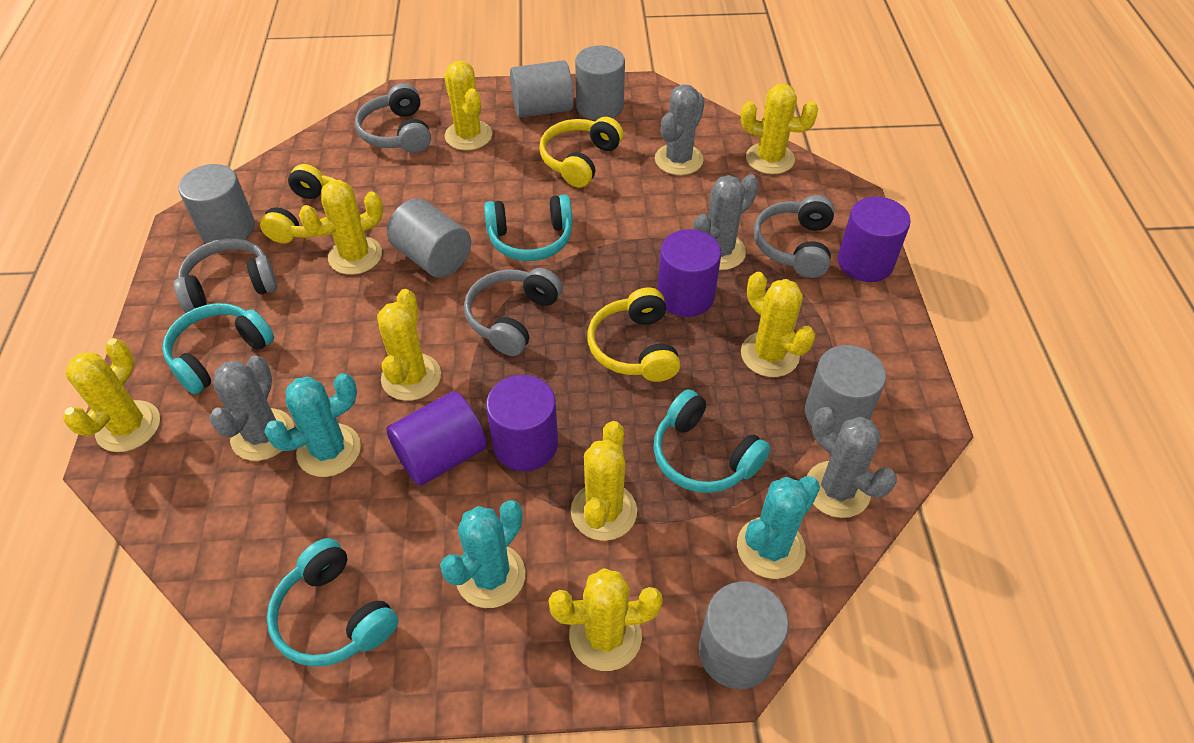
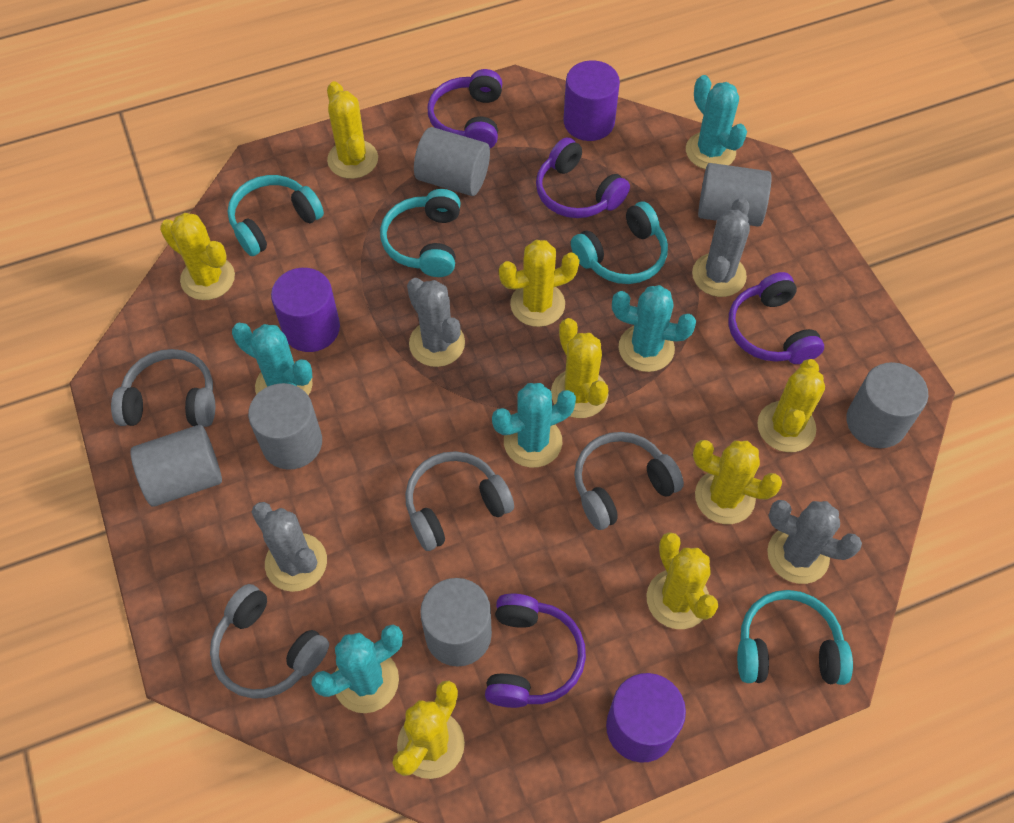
purple cylinder: 4 -> 3
purple headphones: 0 -> 4
turquoise cactus: 3 -> 5
yellow headphones: 3 -> 0

